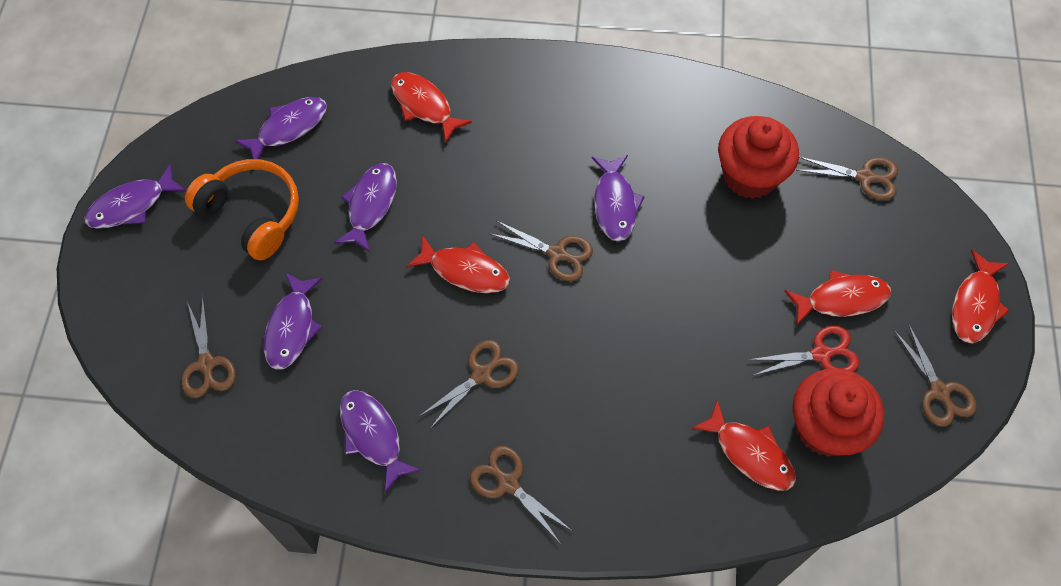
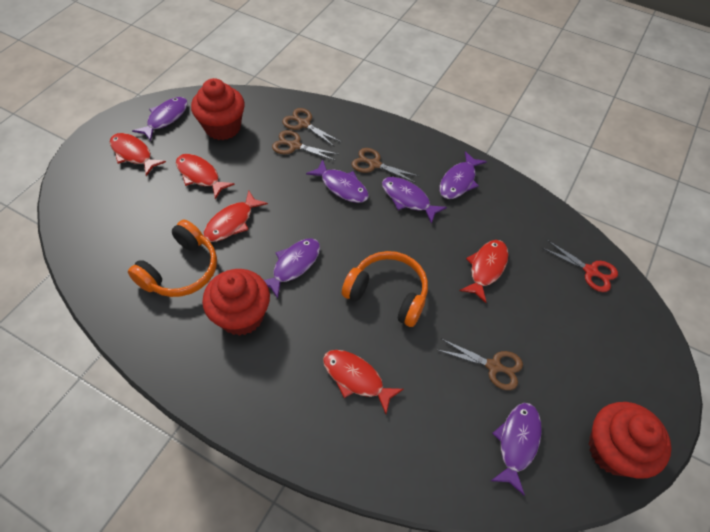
brown scissors: 6 -> 4
orange headphones: 1 -> 2
red cupcake: 2 -> 3

